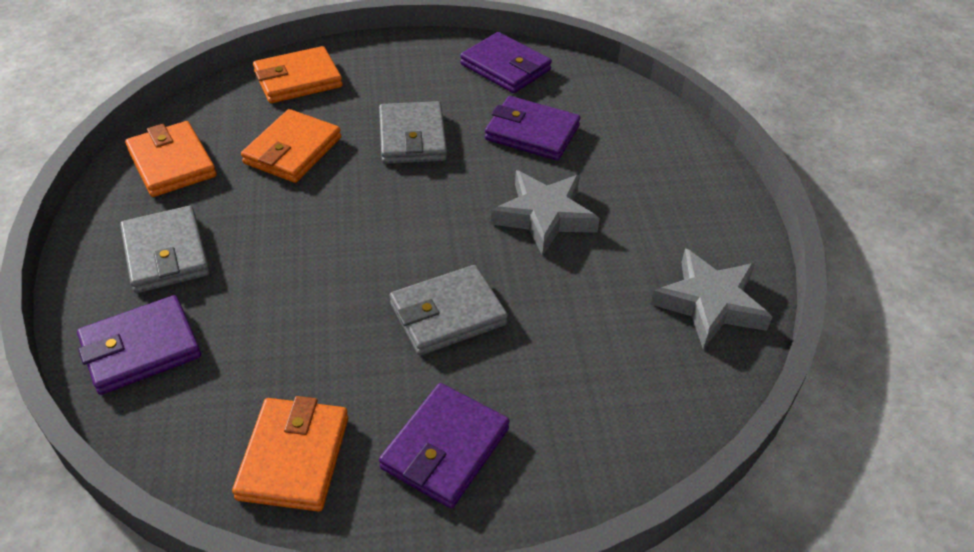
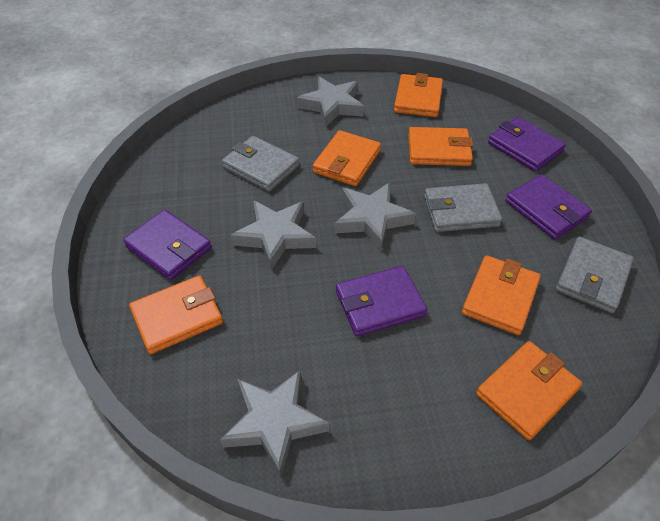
grey star: 2 -> 4
orange wallet: 4 -> 6

